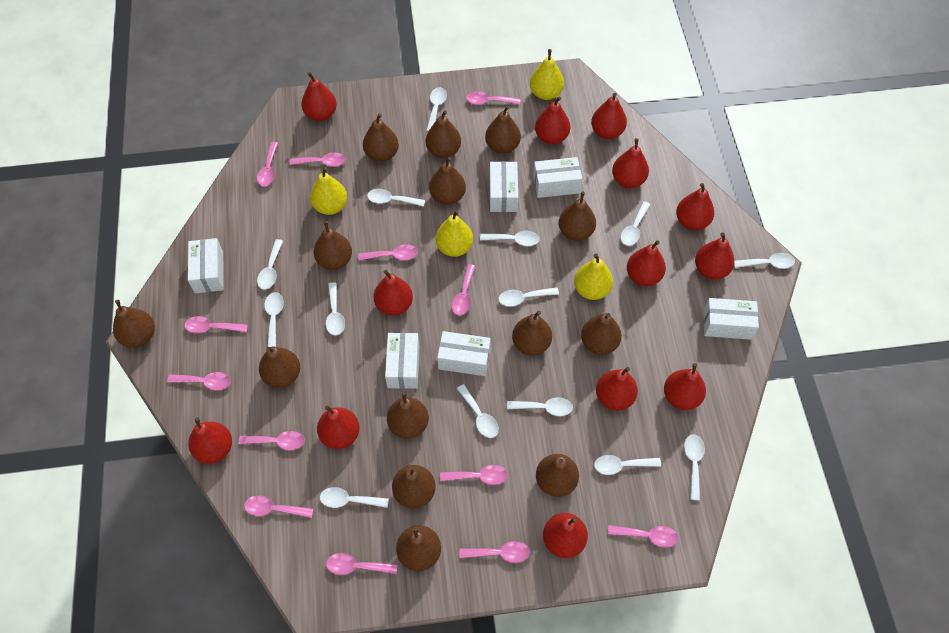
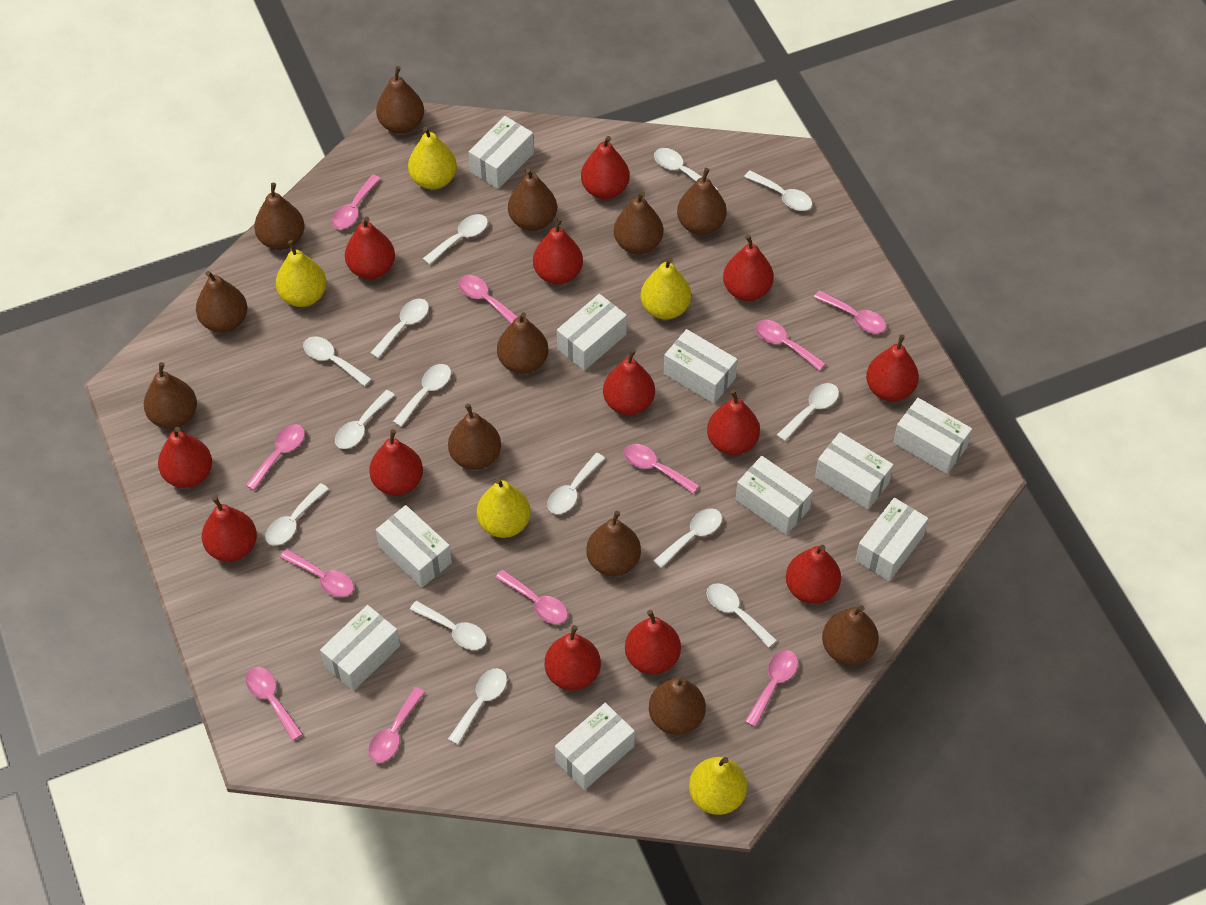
brown pear: 14 -> 12
pink spoon: 13 -> 11
white box: 6 -> 10
yellow pear: 4 -> 5

